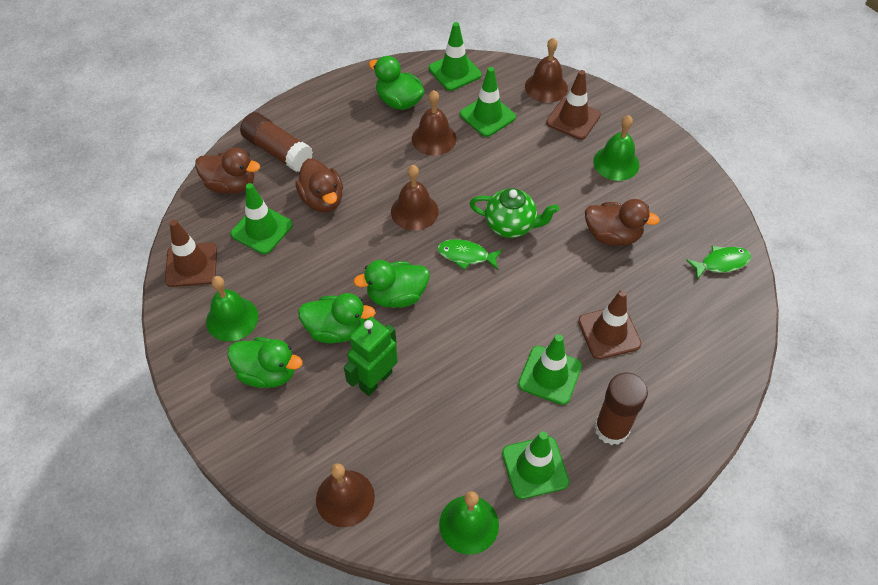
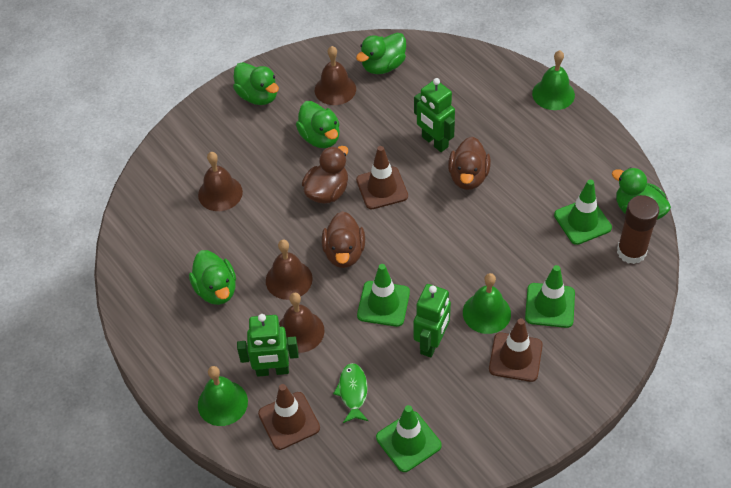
brown glue stick: 2 -> 1
green duck: 4 -> 5
green fish: 2 -> 1
green robot: 1 -> 3
green teapot: 1 -> 0
green traffic cone: 5 -> 4

